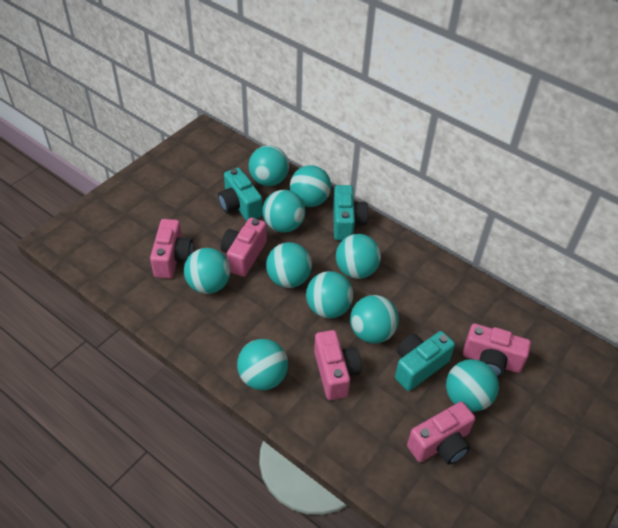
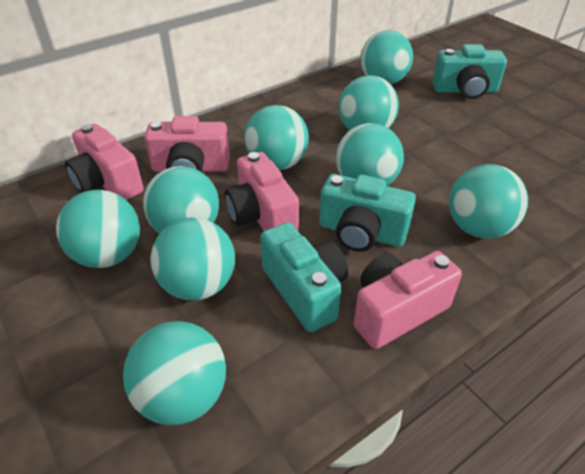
pink camera: 5 -> 4
turquoise ball: 10 -> 9

